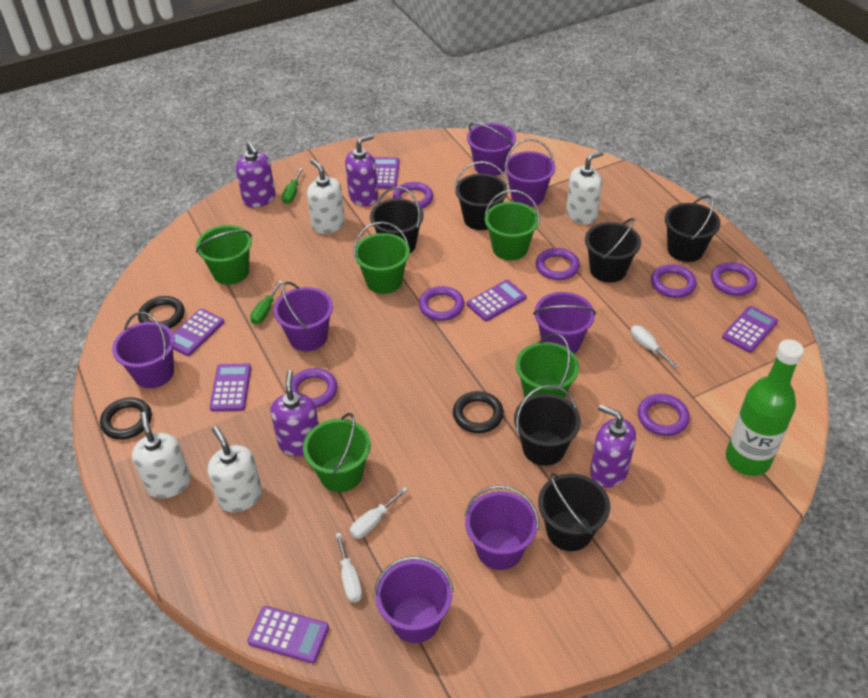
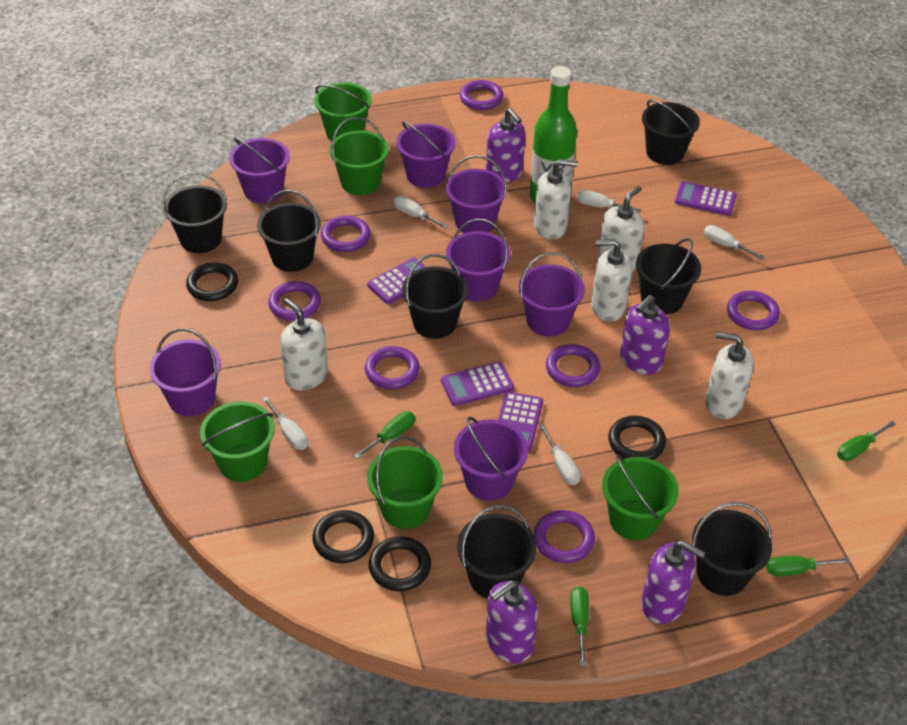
black bucket: 6 -> 7
black ring: 3 -> 4
green screwdriver: 2 -> 4
purple calculator: 6 -> 4
white screwdriver: 3 -> 5
white soap dispenser: 4 -> 5

